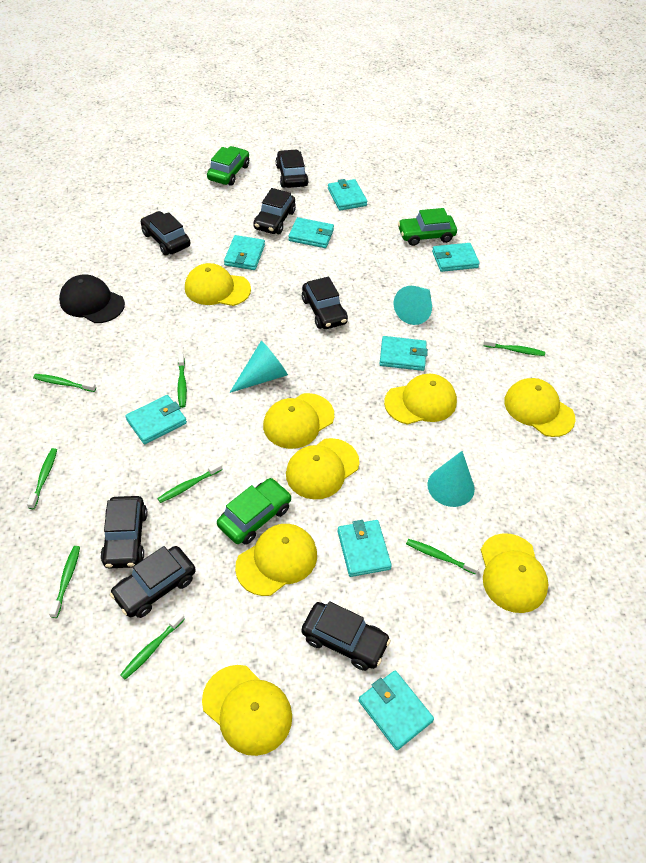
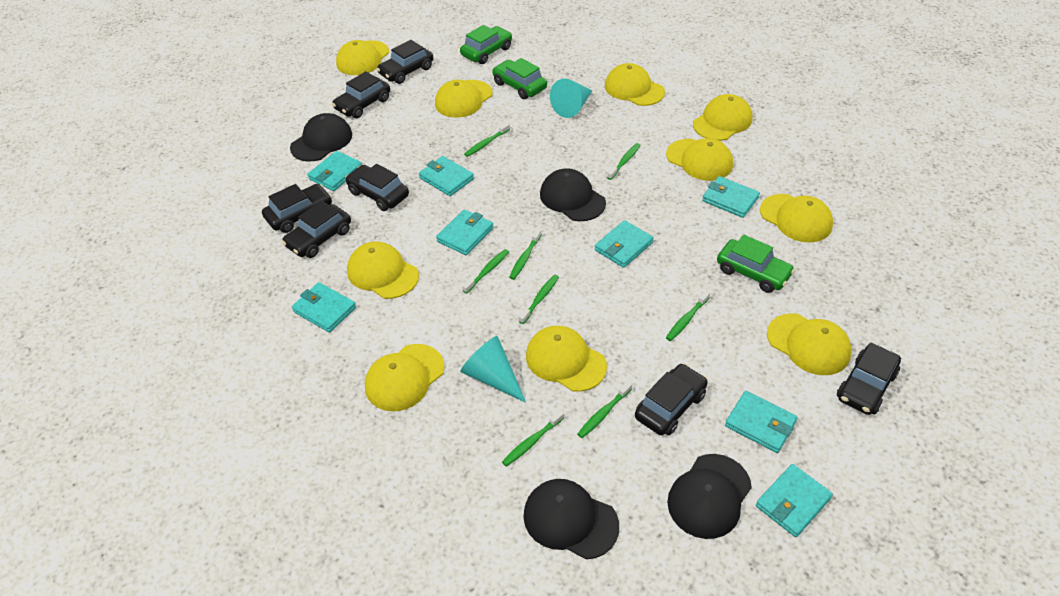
black cap: 1 -> 4
turquoise cone: 3 -> 2
yellow cap: 8 -> 10

